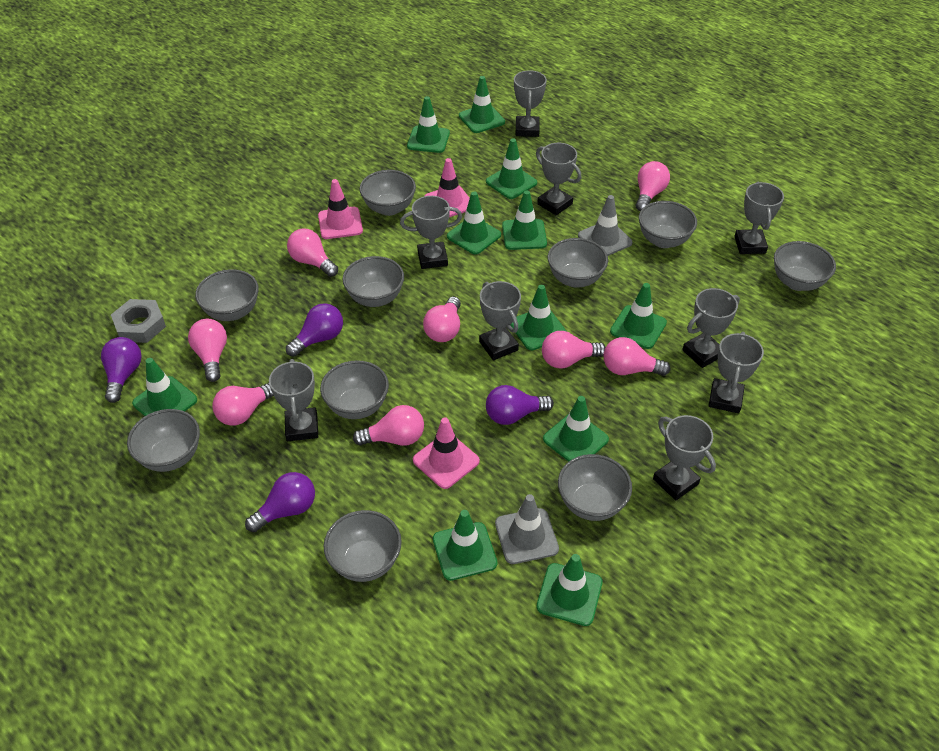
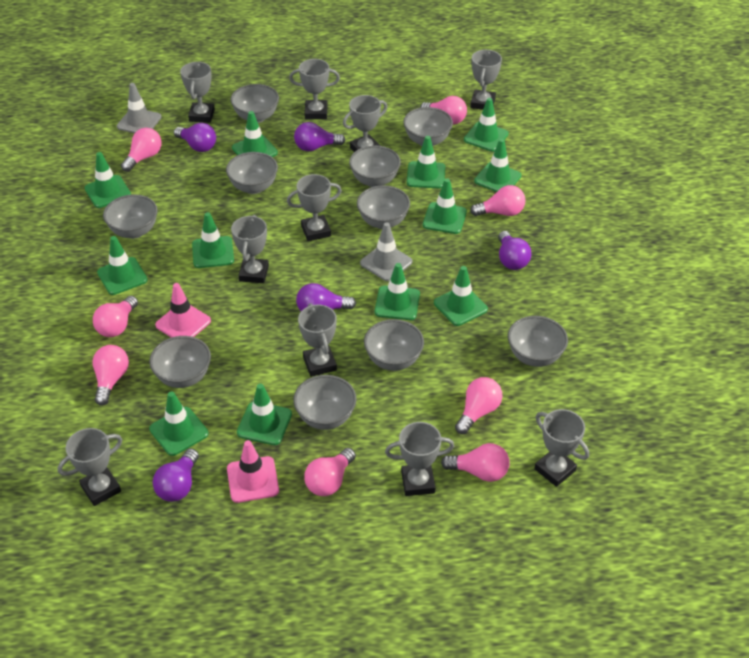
green traffic cone: 11 -> 12
grey nut: 1 -> 0
grey trophy: 9 -> 10
pink traffic cone: 3 -> 2
purple light bulb: 4 -> 5

